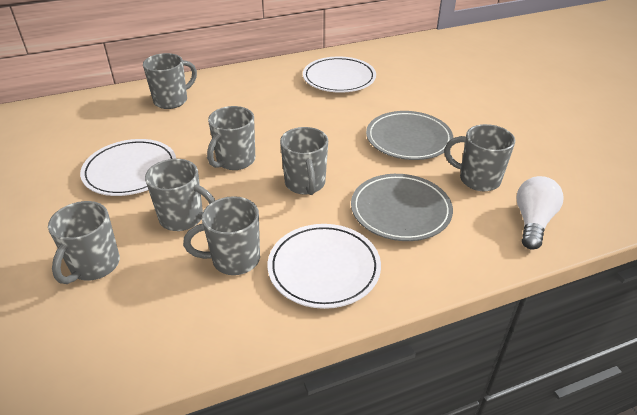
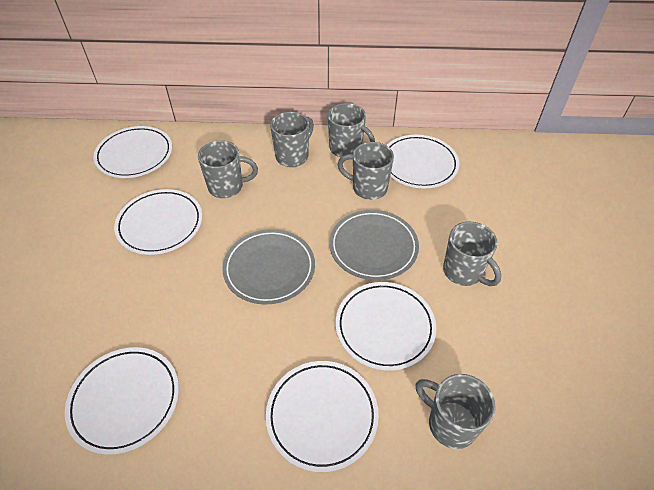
grey mug: 7 -> 6
white light bulb: 1 -> 0
white plate: 3 -> 6

